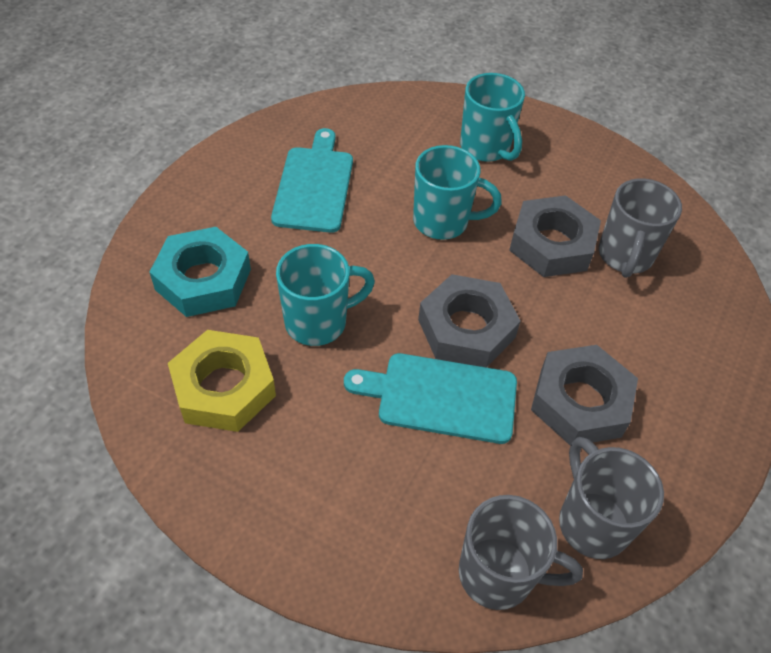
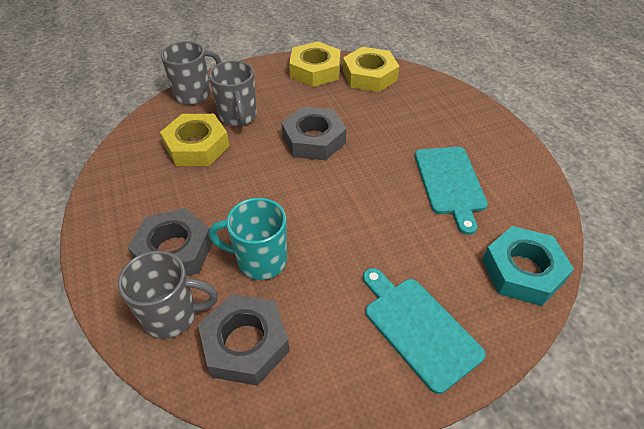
turquoise mug: 3 -> 1
yellow nut: 1 -> 3

